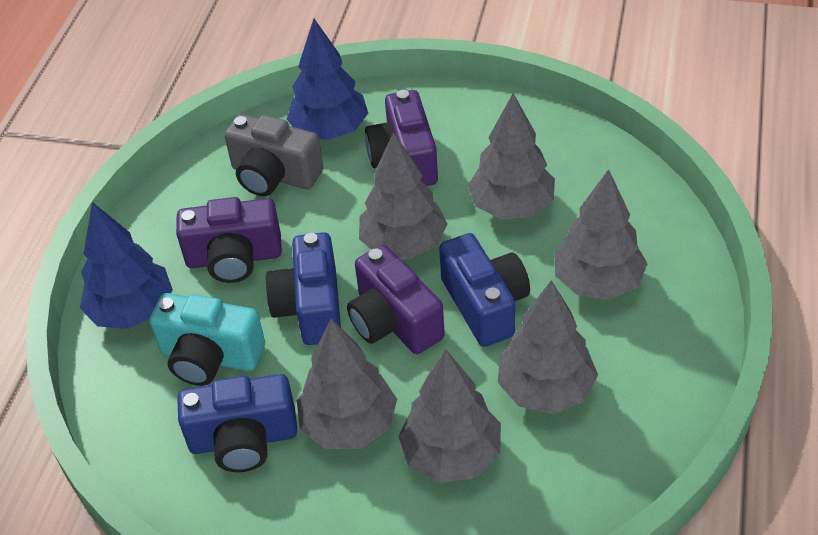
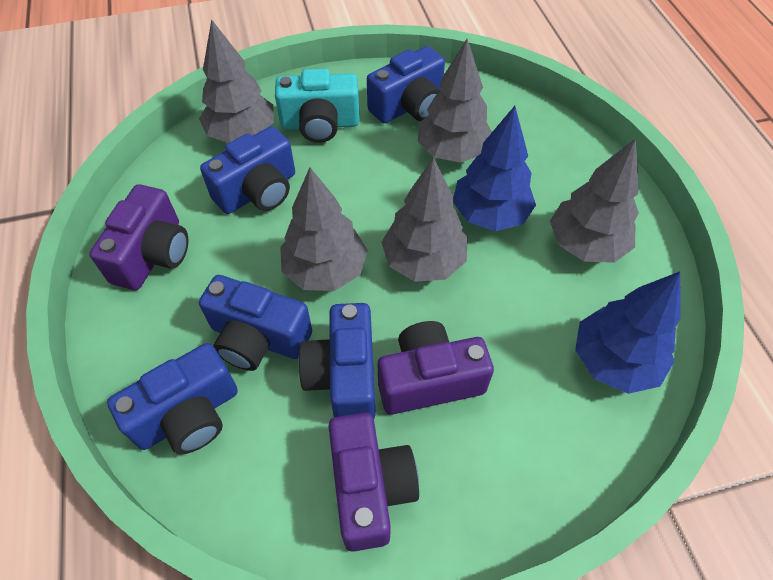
blue camera: 3 -> 5
grey camera: 1 -> 0
grey tree: 6 -> 5

